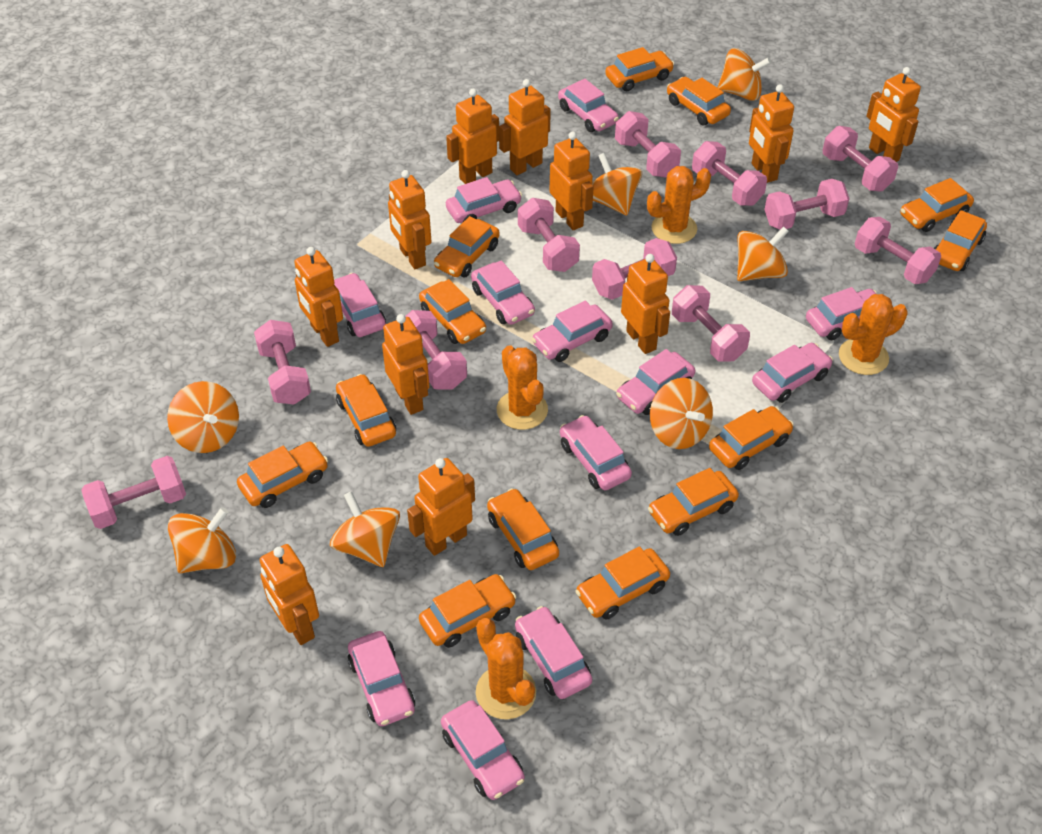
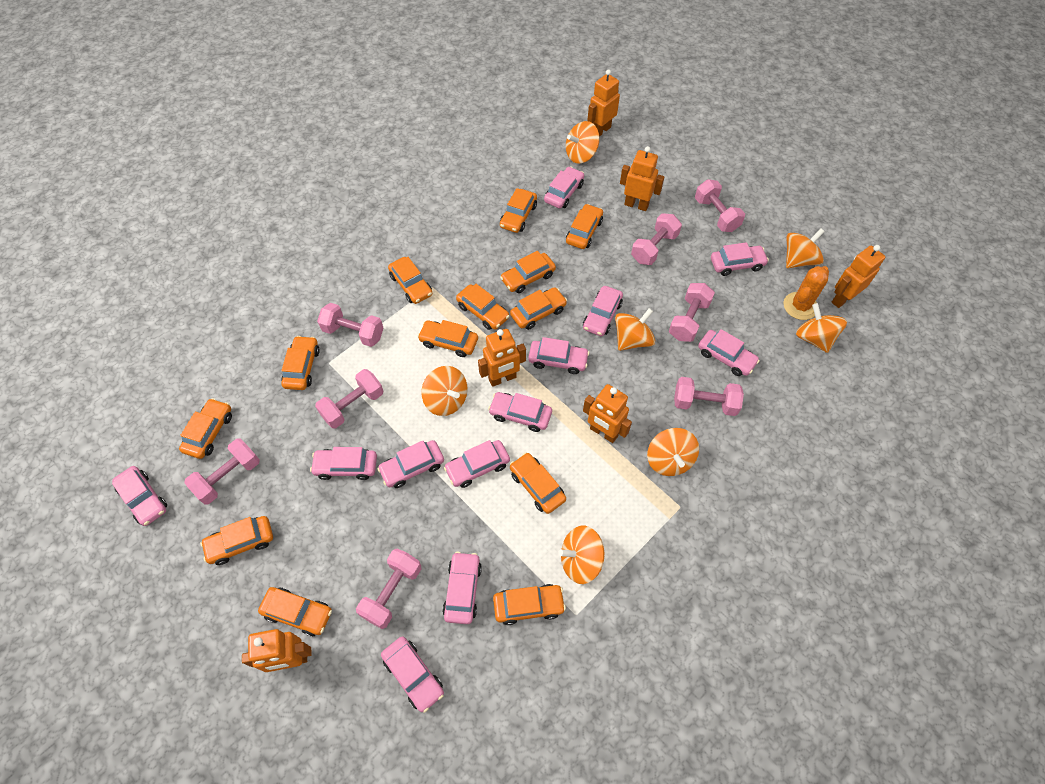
orange cactus: 4 -> 1
orange robot: 11 -> 6
pink dumbbell: 11 -> 8

